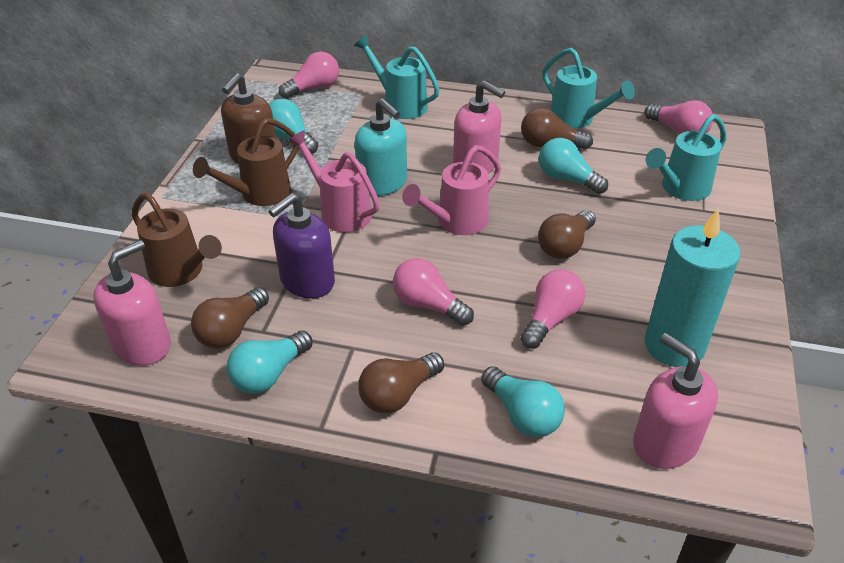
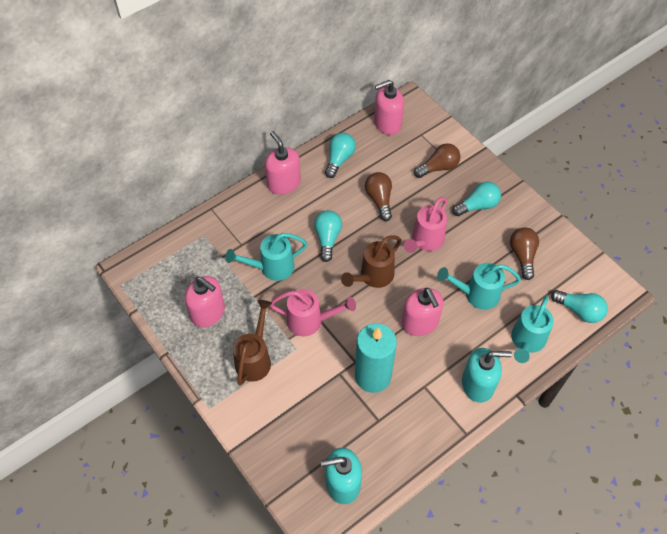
brown light bulb: 4 -> 3
brown soap dispenser: 1 -> 0
pink light bulb: 4 -> 0
pink soap dispenser: 3 -> 4
purple soap dispenser: 1 -> 0
turquoise soap dispenser: 1 -> 2

